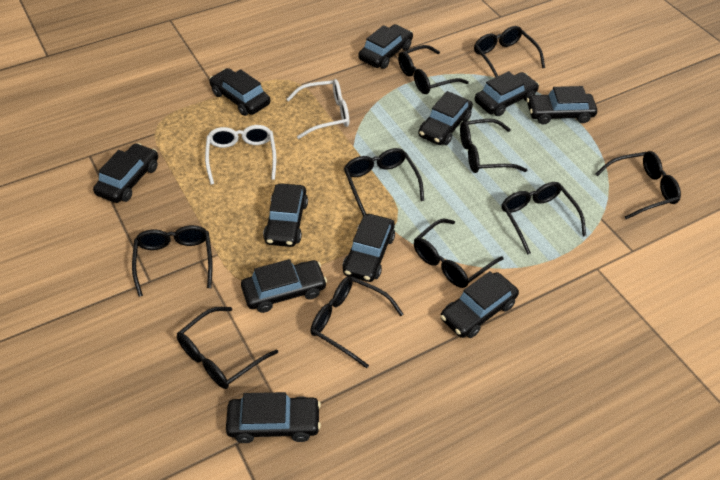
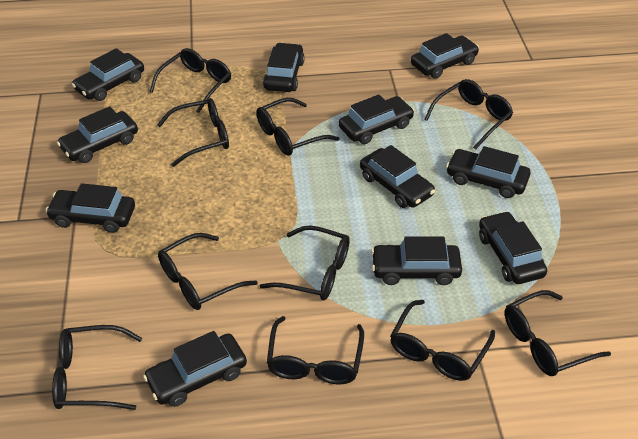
white glasses: 2 -> 0

